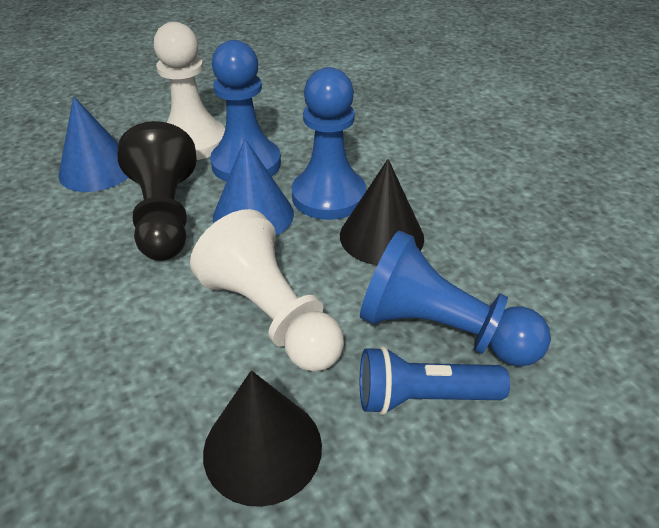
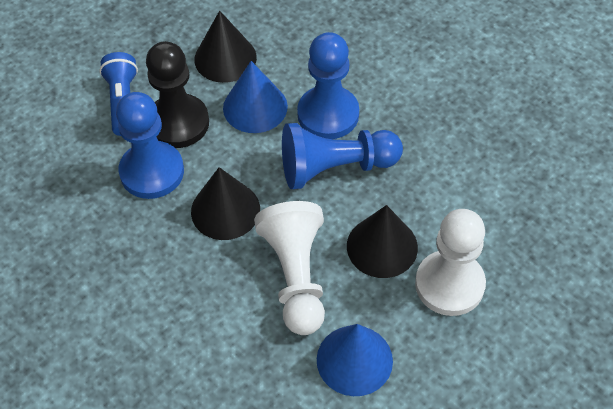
black cone: 2 -> 3

